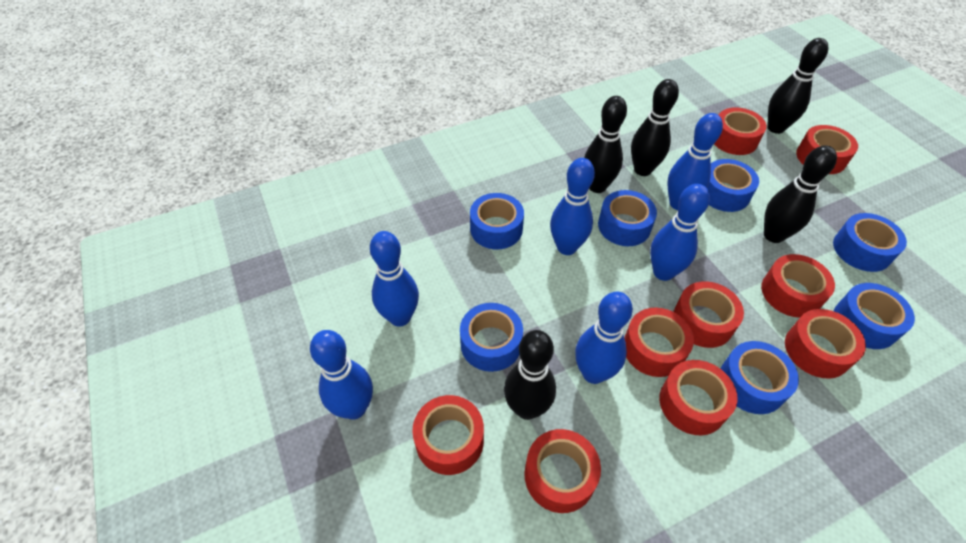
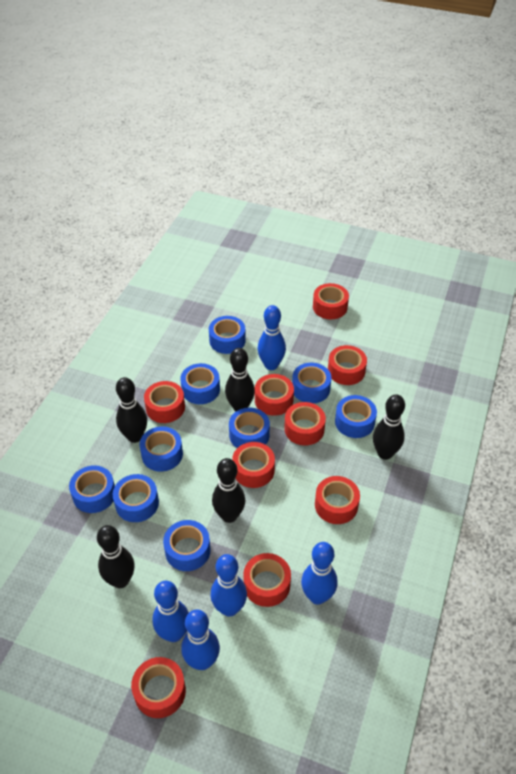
blue bowling pin: 6 -> 5
blue tape: 7 -> 9

